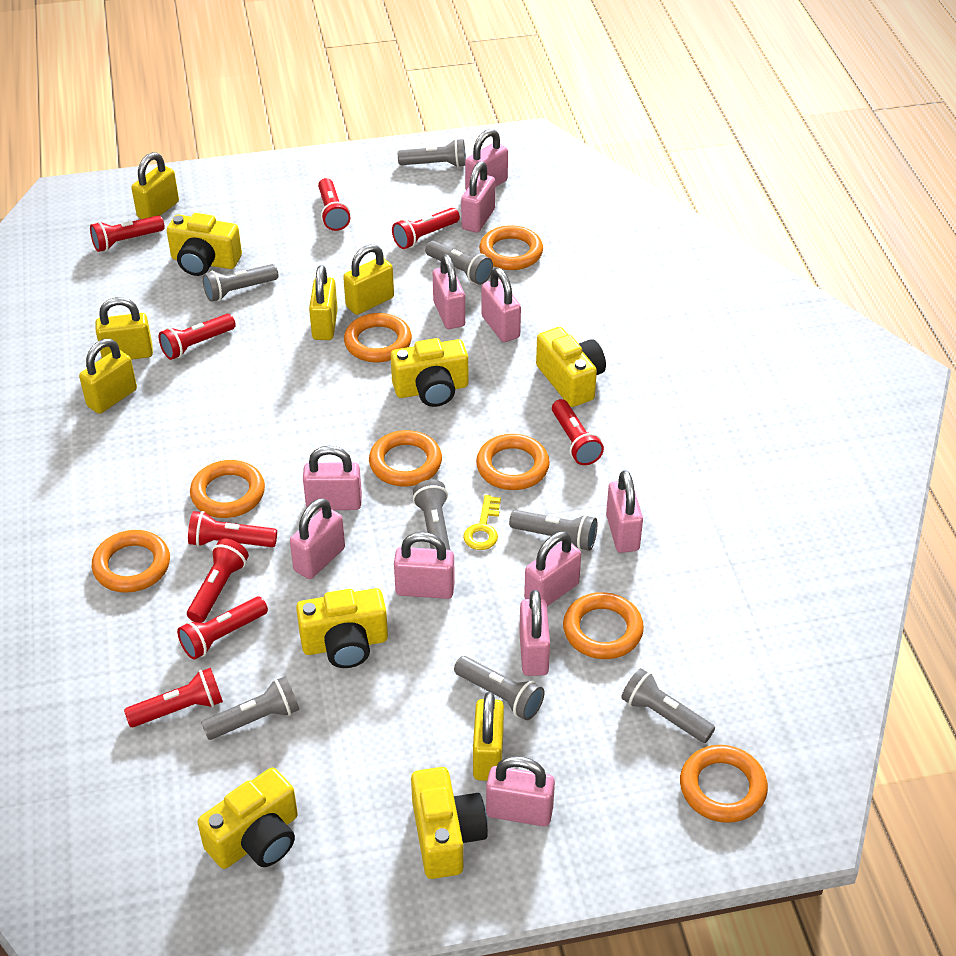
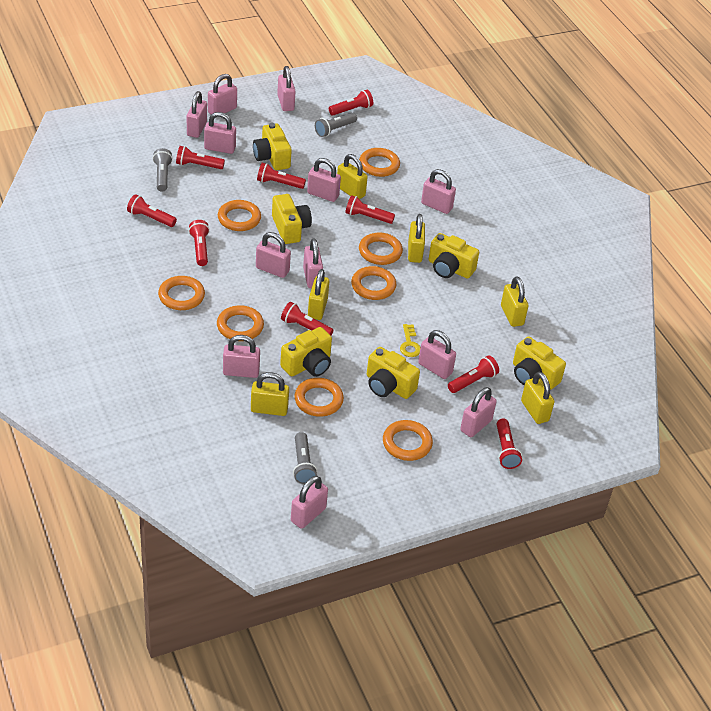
grey flashlight: 8 -> 3
pink padlock: 11 -> 12

